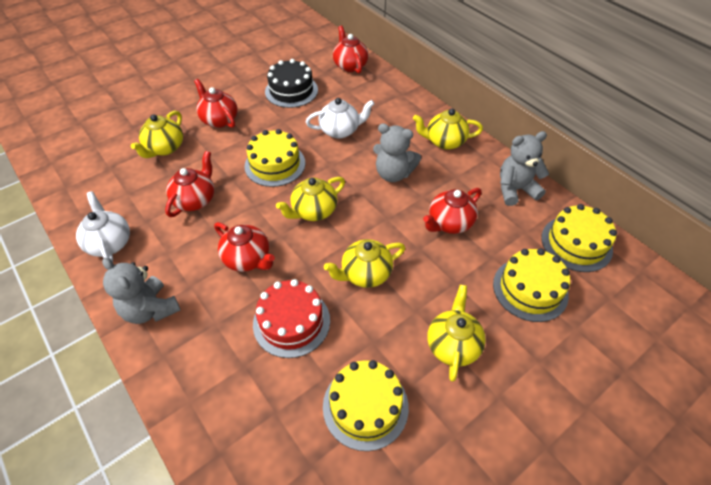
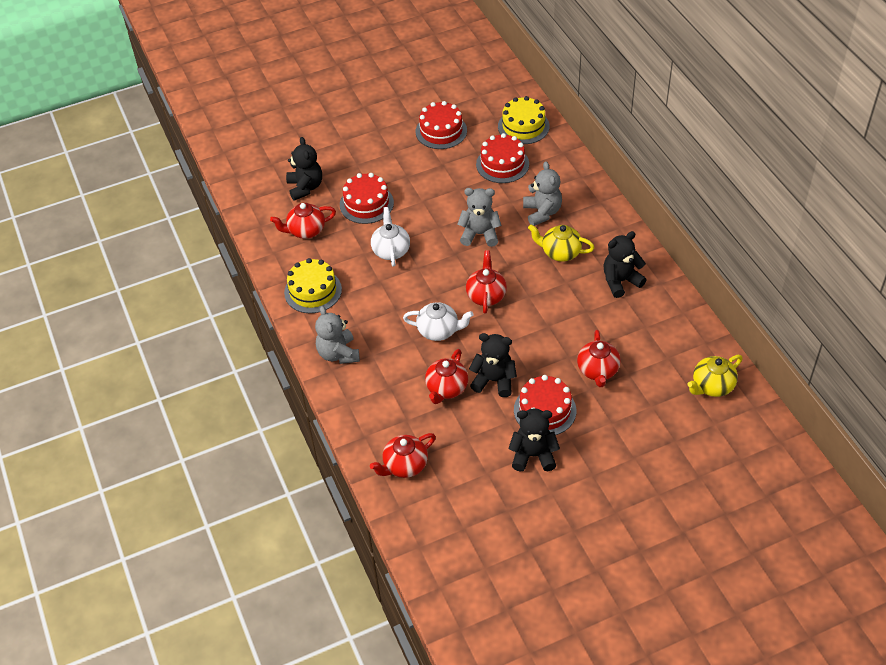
black cake: 1 -> 0
black teddy bear: 0 -> 4
red cake: 1 -> 4
yellow cake: 4 -> 2
yellow teapot: 5 -> 2

